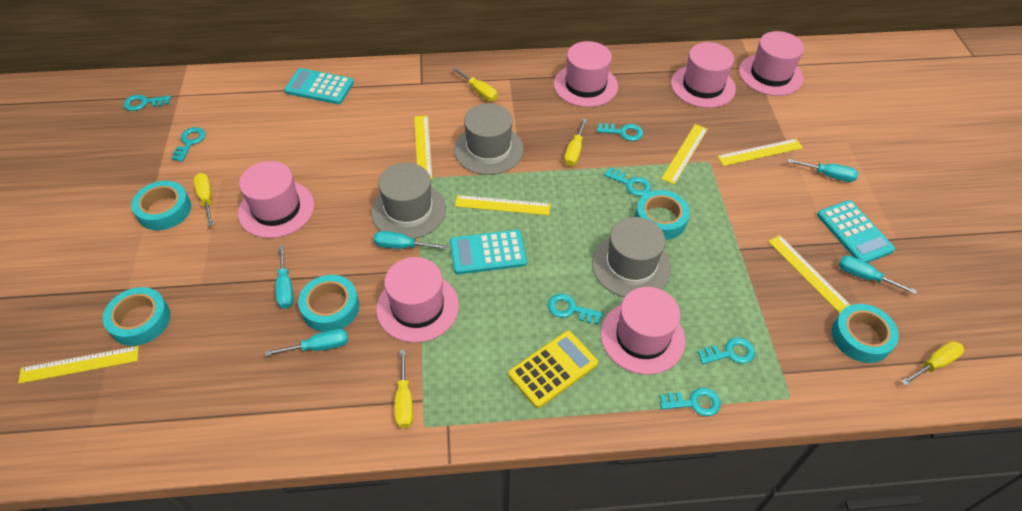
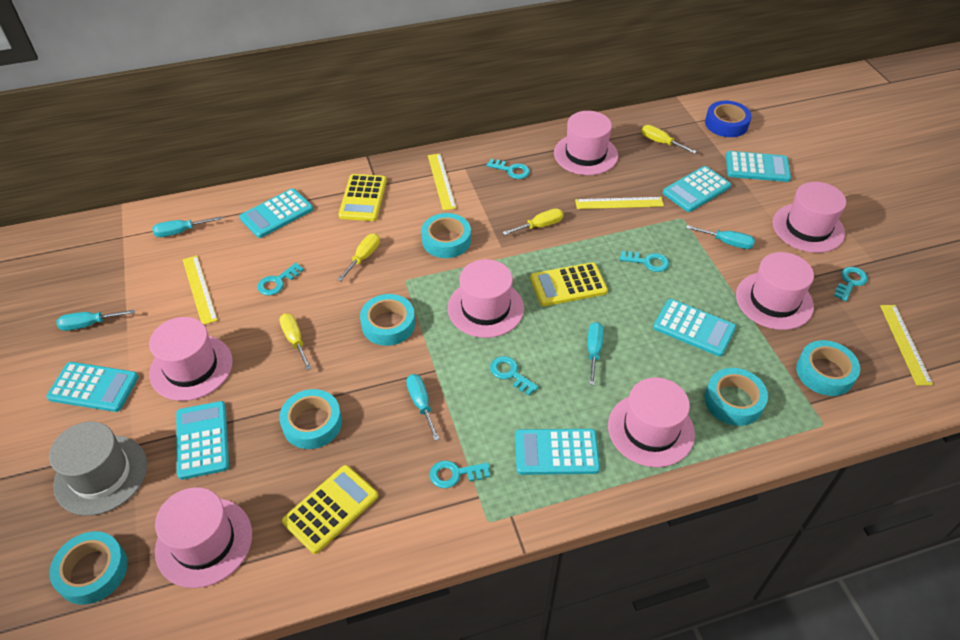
blue tape: 0 -> 1
grey hat: 3 -> 1
pink hat: 6 -> 7
turquoise calculator: 3 -> 7
turquoise key: 7 -> 6
turquoise tape: 5 -> 6
yellow calculator: 1 -> 3
yellow ruler: 6 -> 4
yellow screwdriver: 5 -> 4

